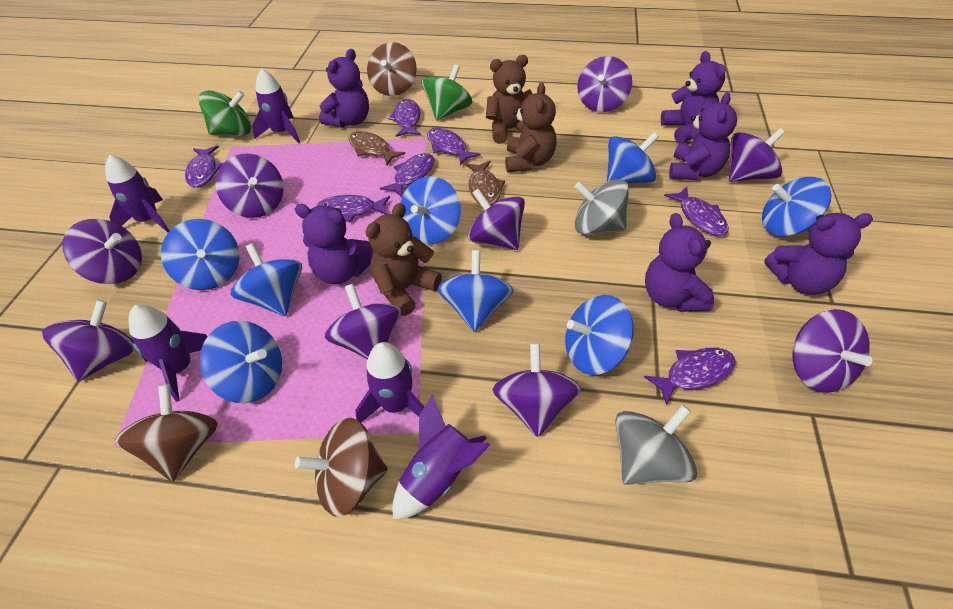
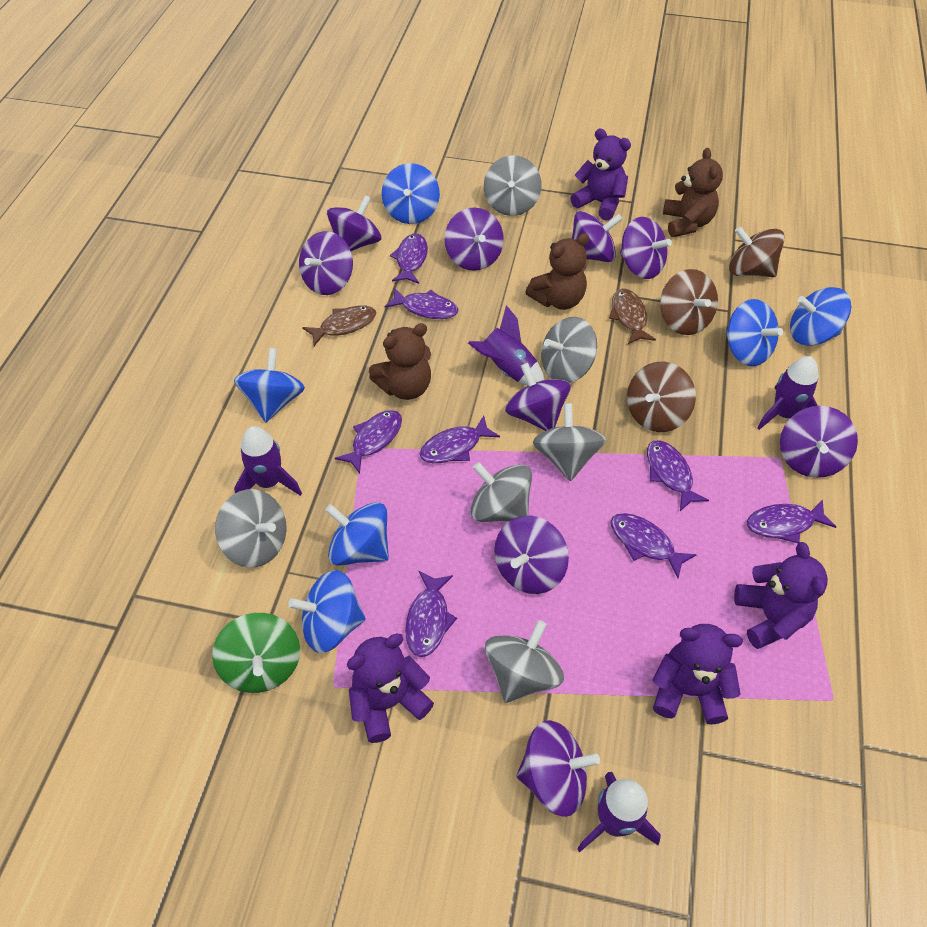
blue spinning top: 8 -> 6
green spinning top: 2 -> 1
grey spinning top: 2 -> 6
purple fish: 7 -> 8
purple rocket: 5 -> 4
purple teddy bear: 6 -> 4

